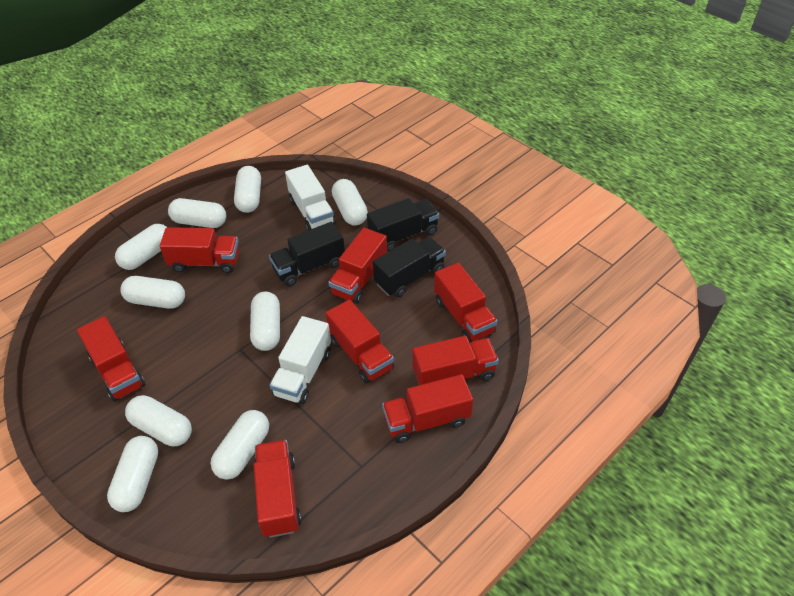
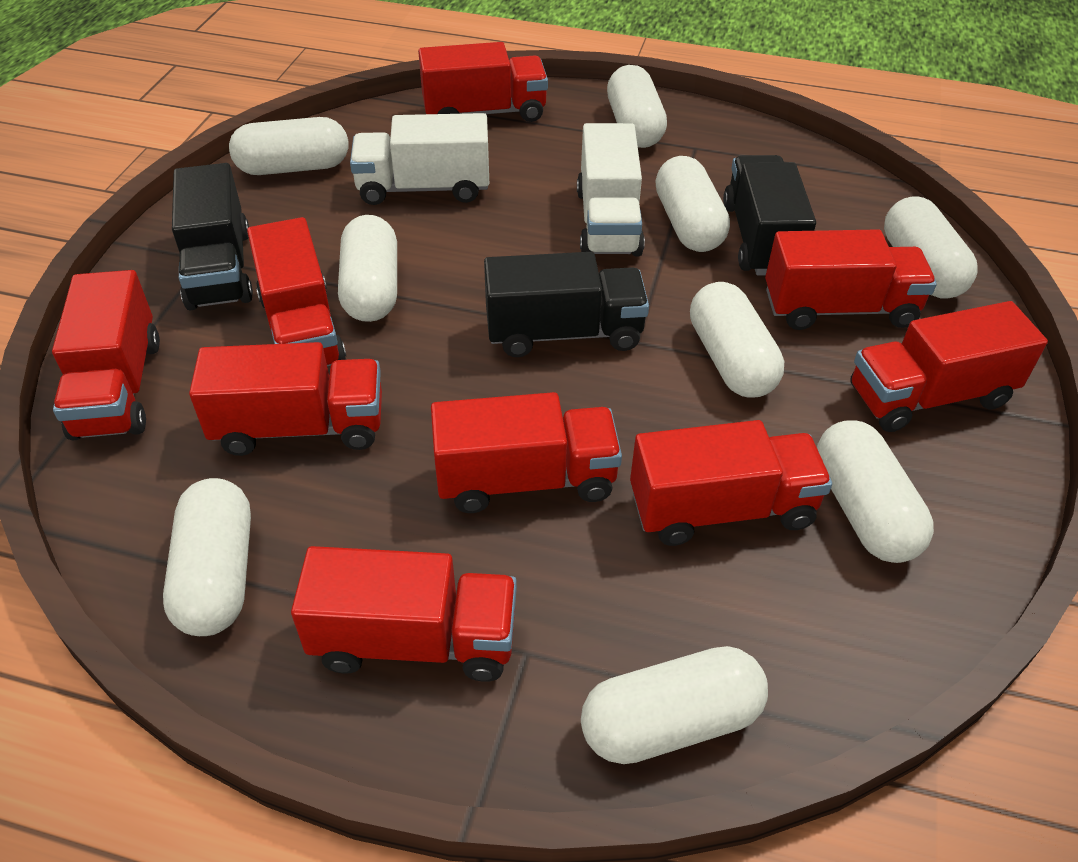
red truck: 8 -> 9

